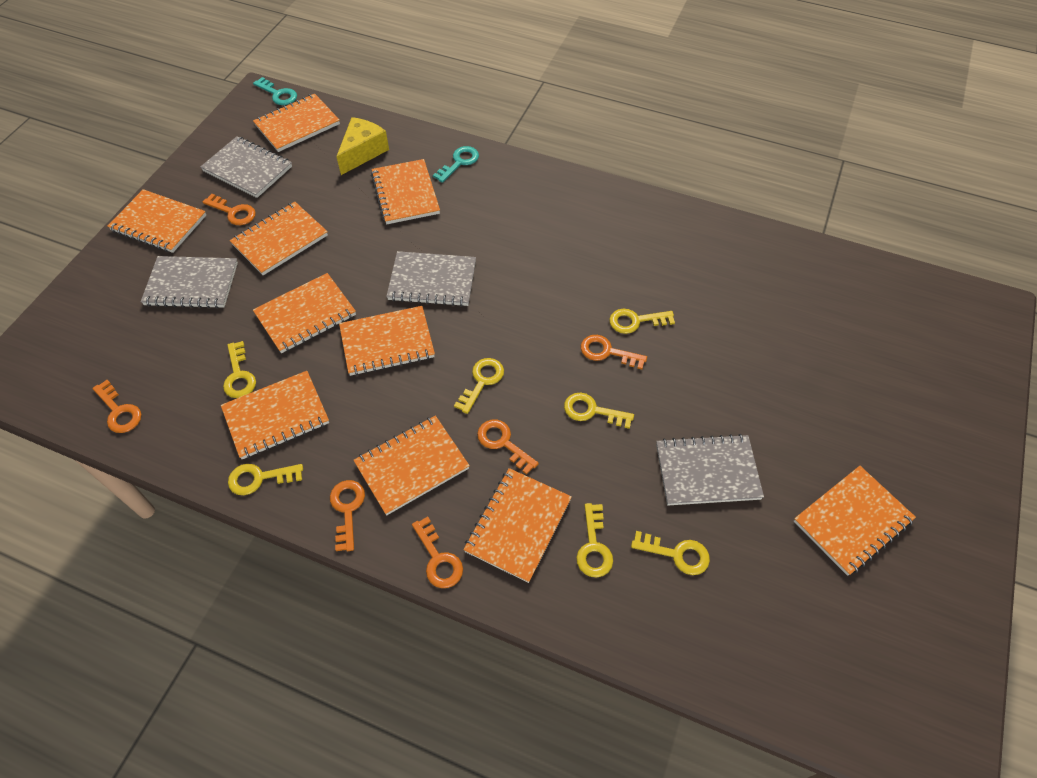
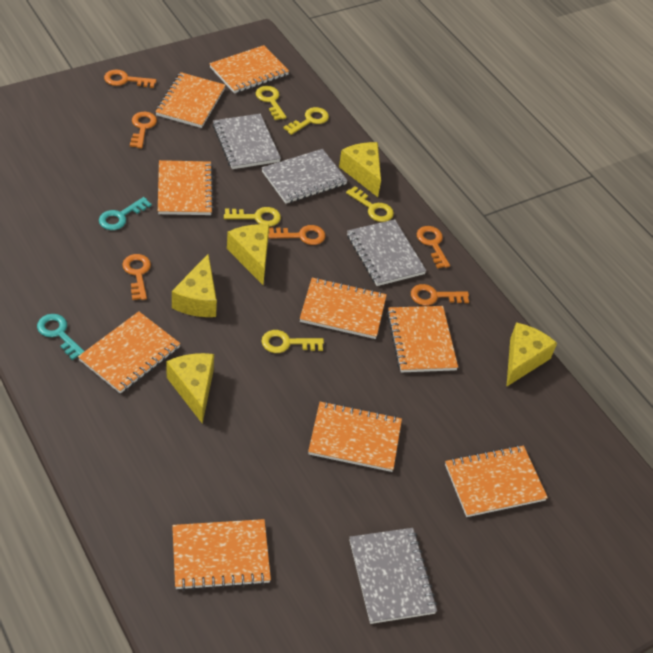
orange notebook: 10 -> 9
yellow cheese: 1 -> 5
yellow key: 7 -> 5

